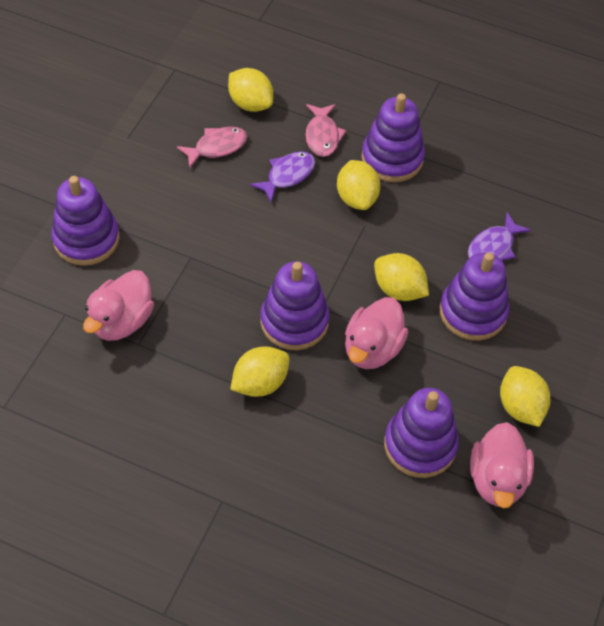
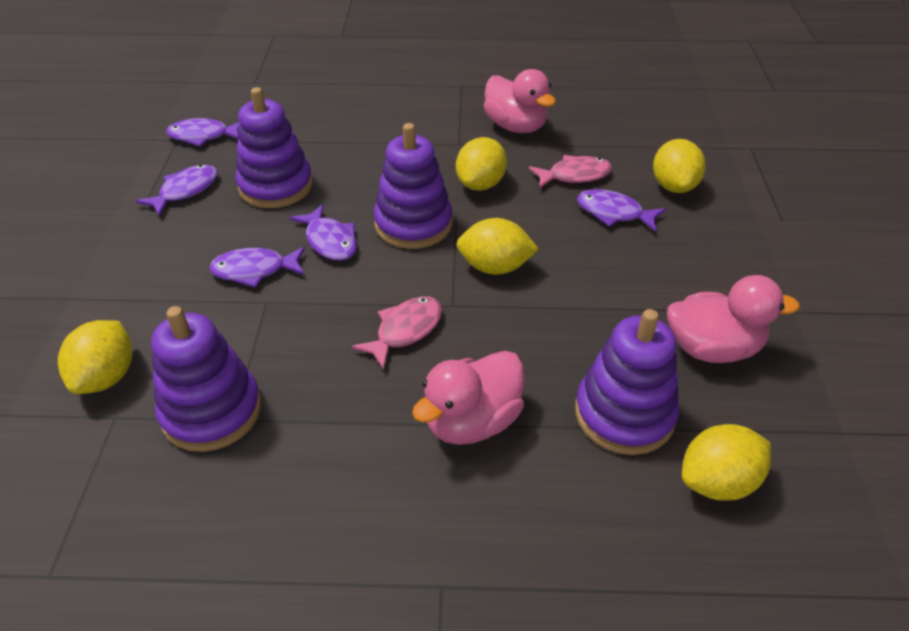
purple fish: 2 -> 5
purple stacking toy: 5 -> 4

